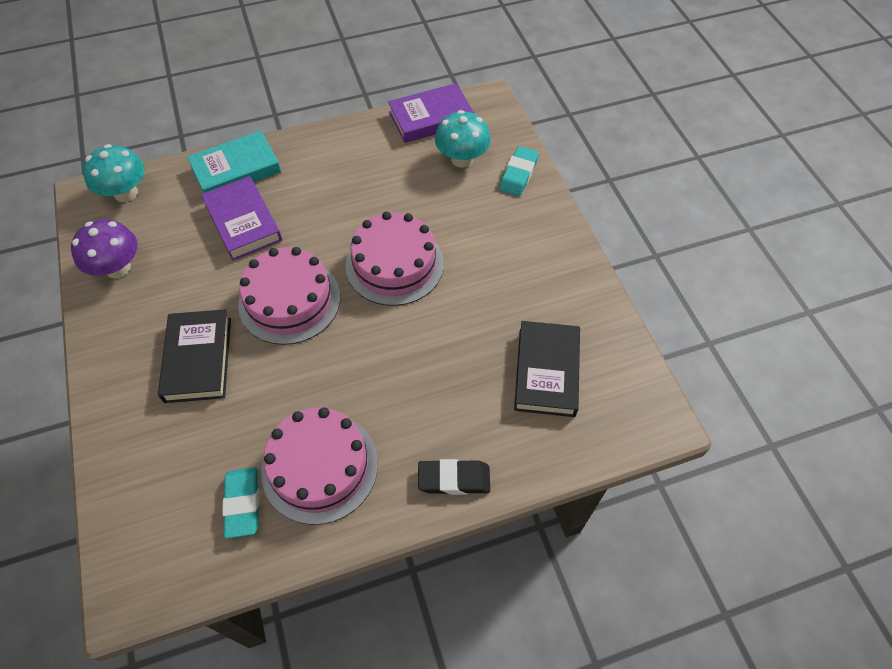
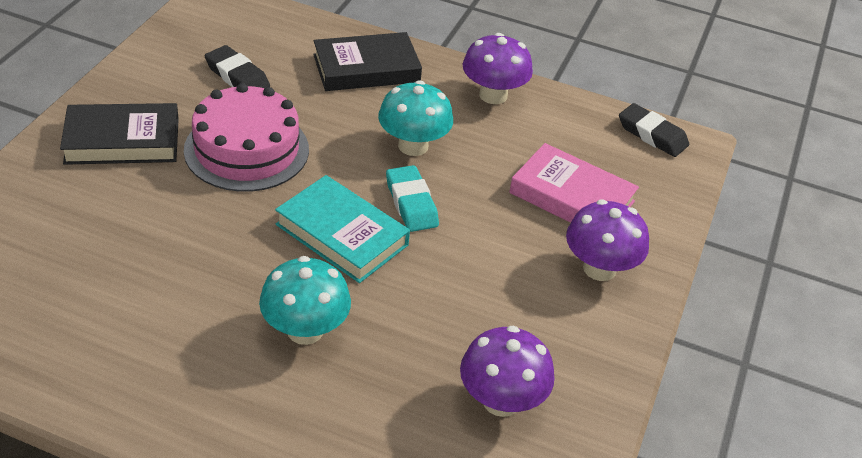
black eraser: 1 -> 2
pink book: 0 -> 1
pink cake: 3 -> 1
purple book: 2 -> 0
purple mushroom: 1 -> 3
turquoise eraser: 2 -> 1

